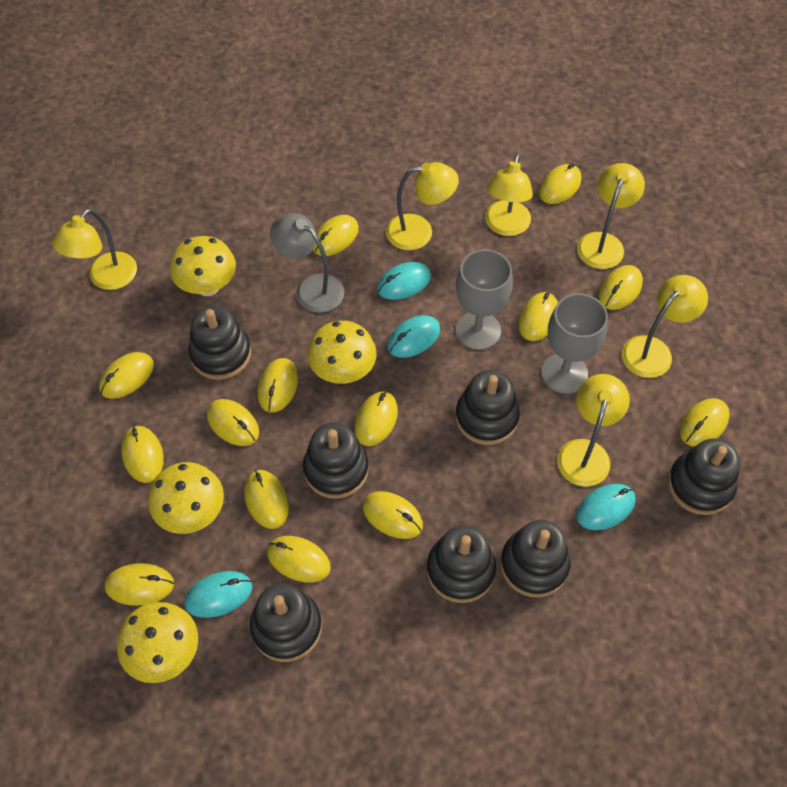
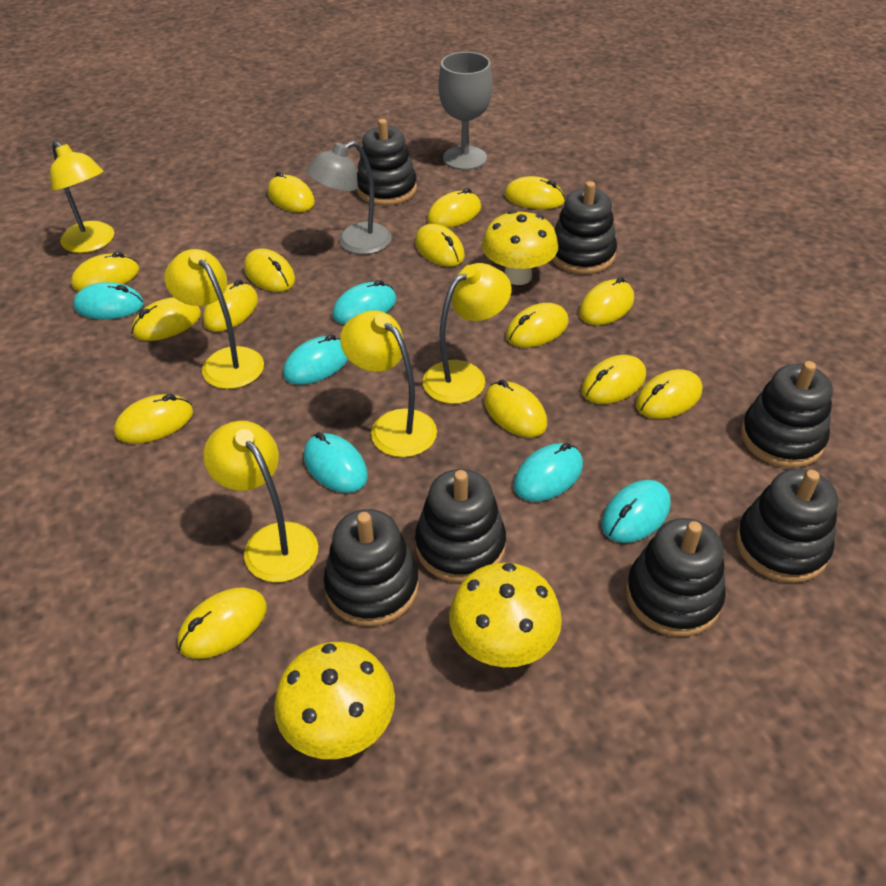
grey goblet: 2 -> 1
turquoise mouse: 4 -> 6
yellow lamp: 6 -> 5
yellow mouse: 14 -> 15
yellow mushroom: 4 -> 3

